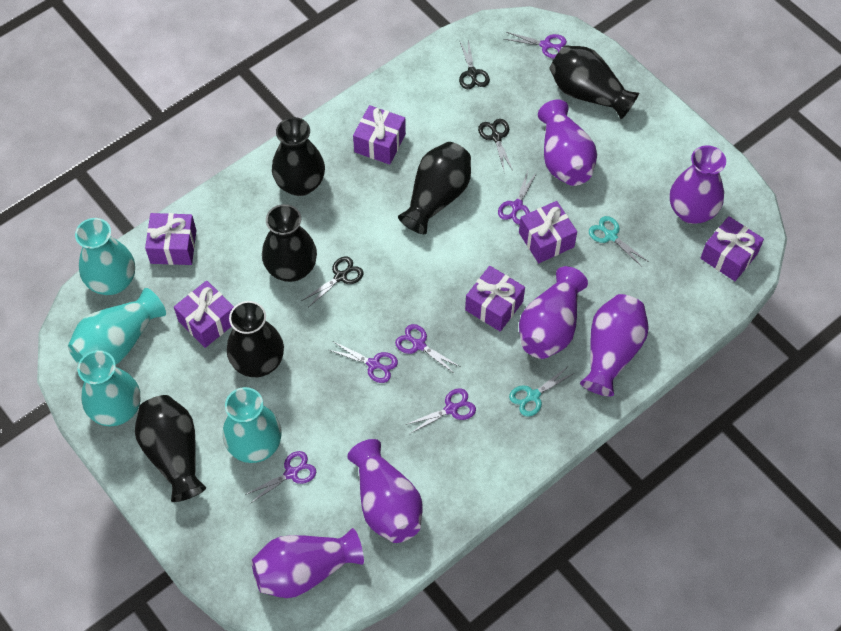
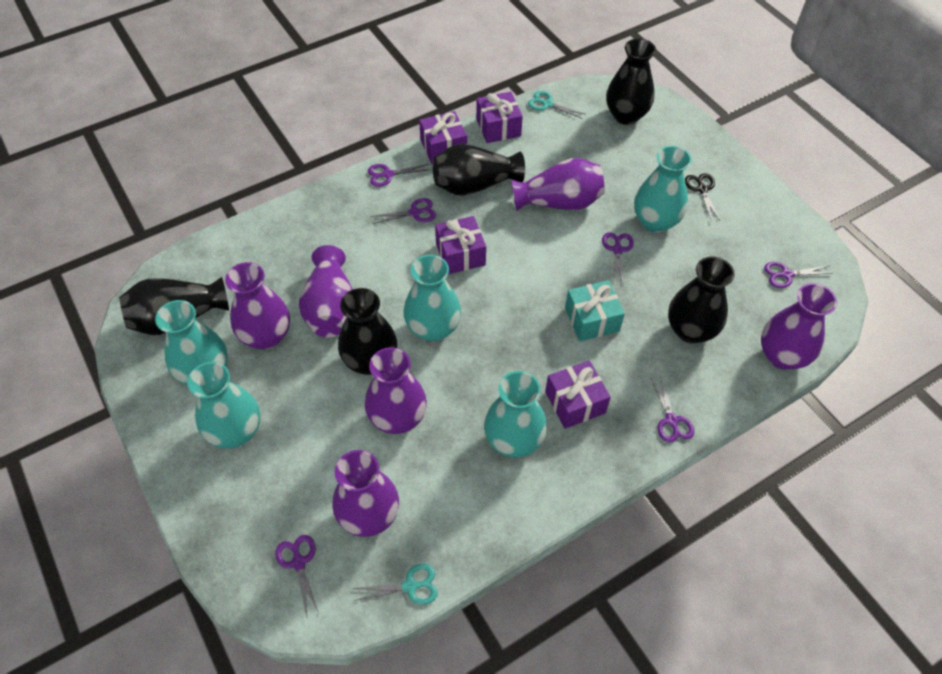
black scissors: 3 -> 1
black vase: 6 -> 5
purple gift: 6 -> 4
turquoise gift: 0 -> 1
turquoise vase: 4 -> 5

